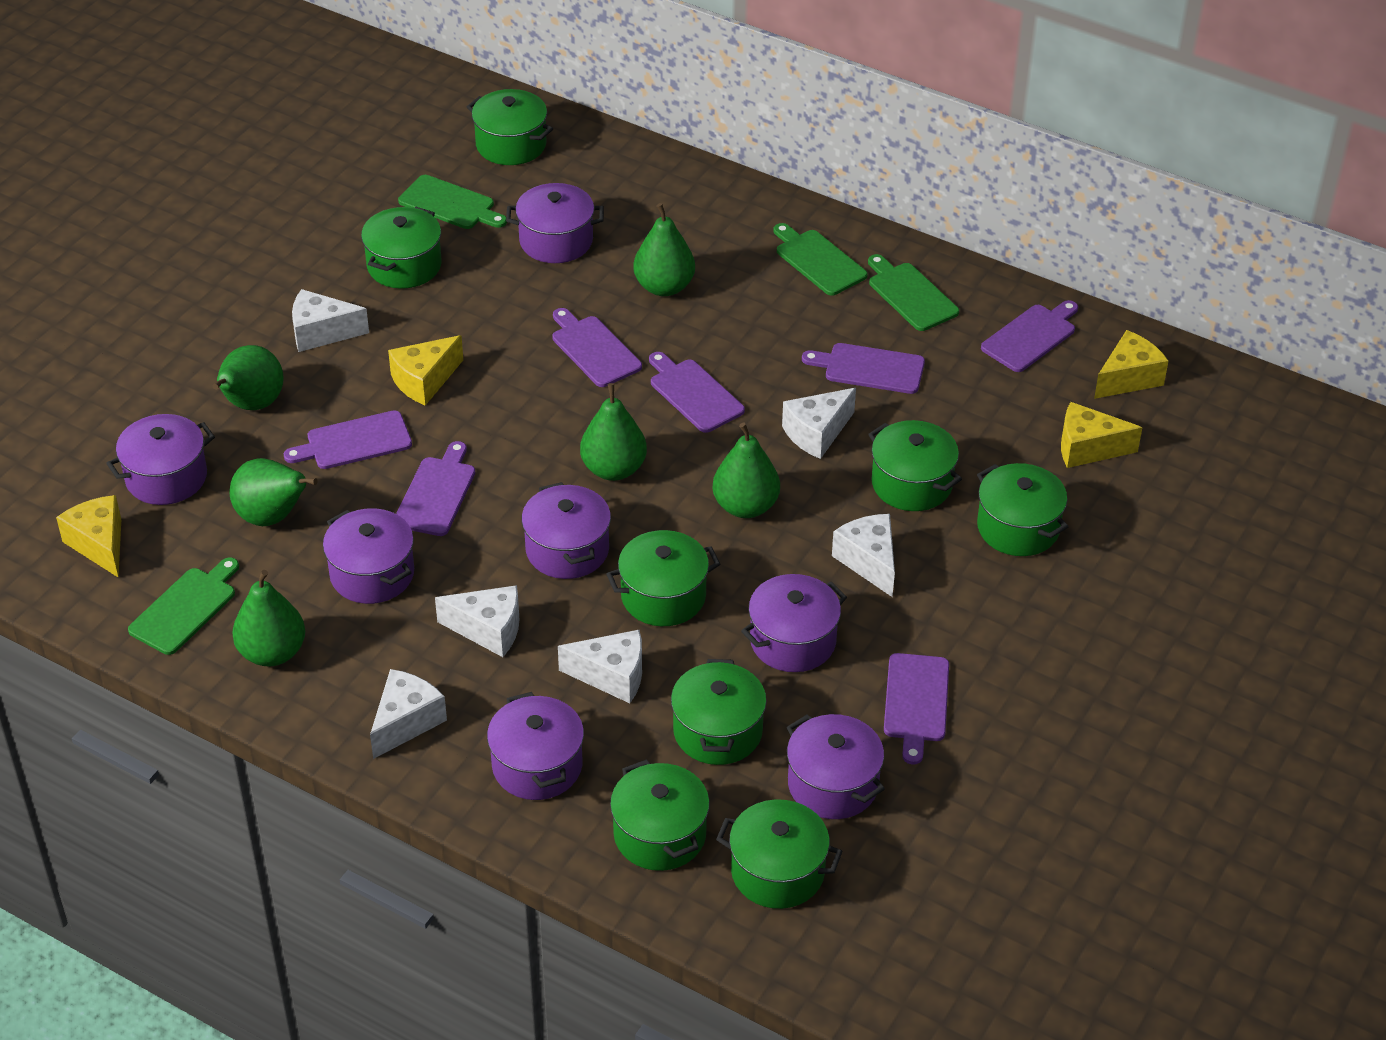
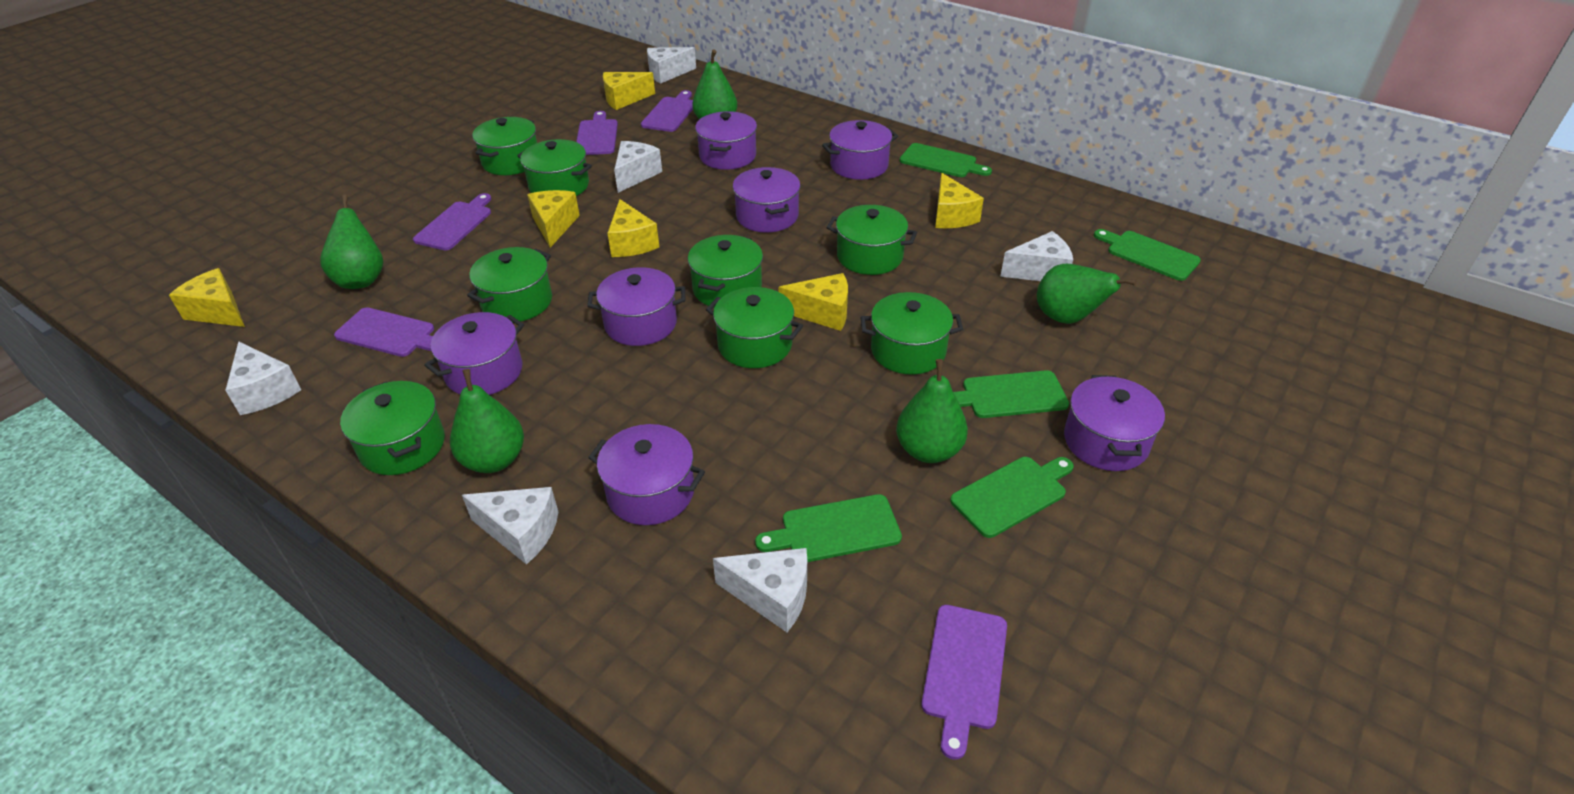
green cutting board: 4 -> 5
green pear: 6 -> 5
purple cutting board: 7 -> 5
yellow cheese: 4 -> 6

